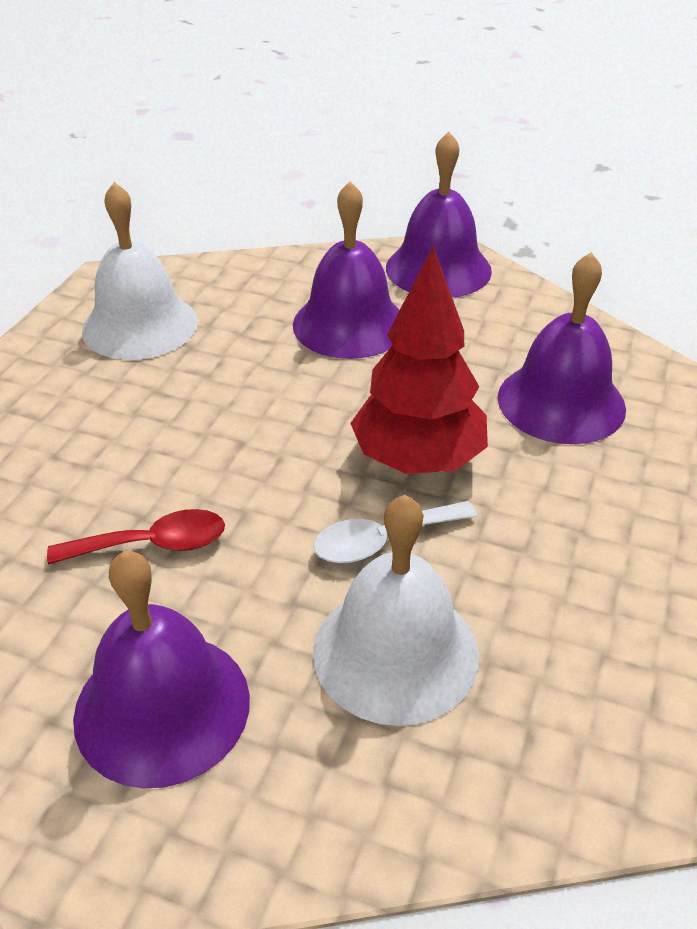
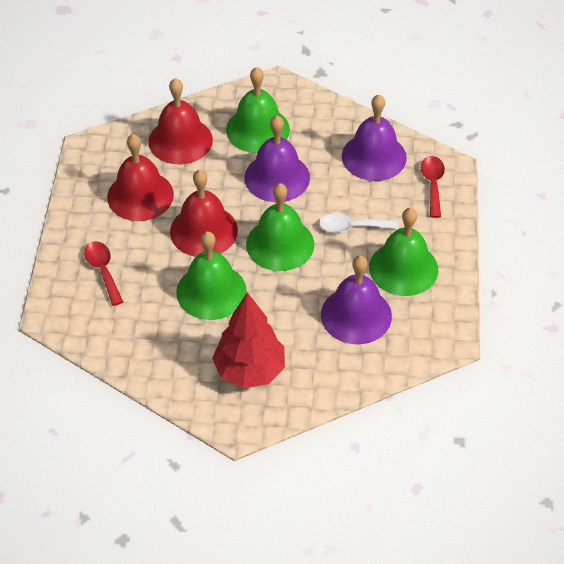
green bell: 0 -> 4
purple bell: 4 -> 3
red bell: 0 -> 3
red spoon: 1 -> 2
white bell: 2 -> 0

